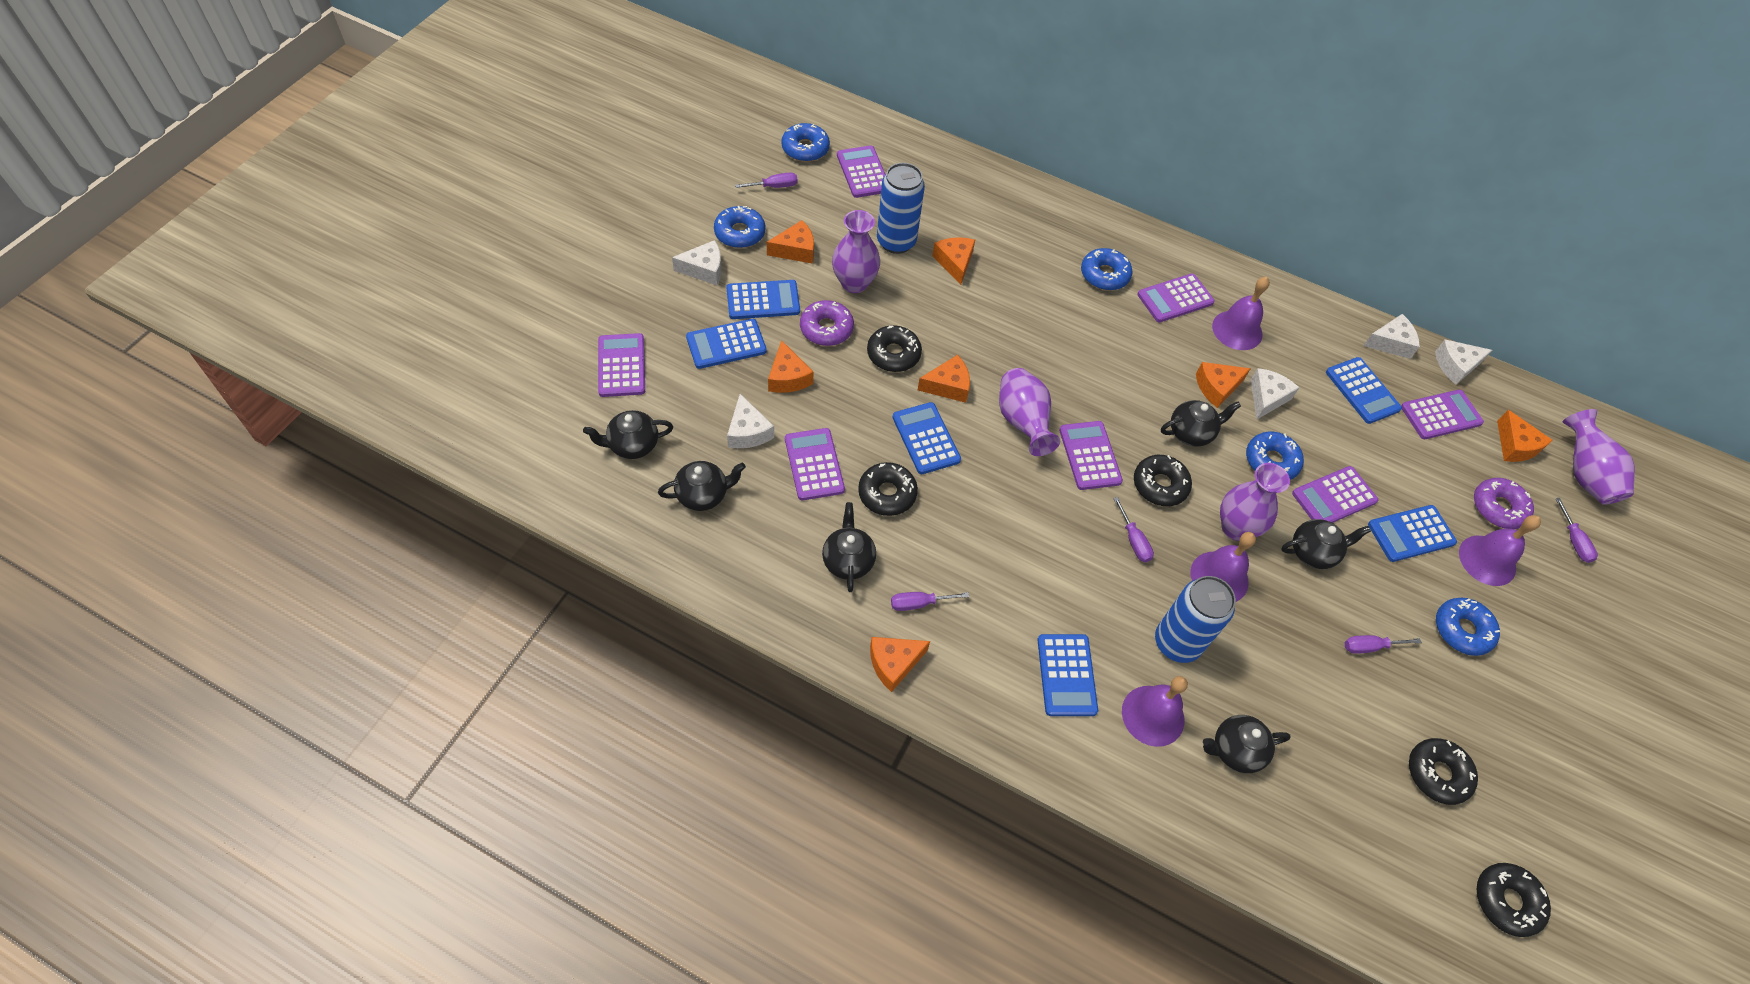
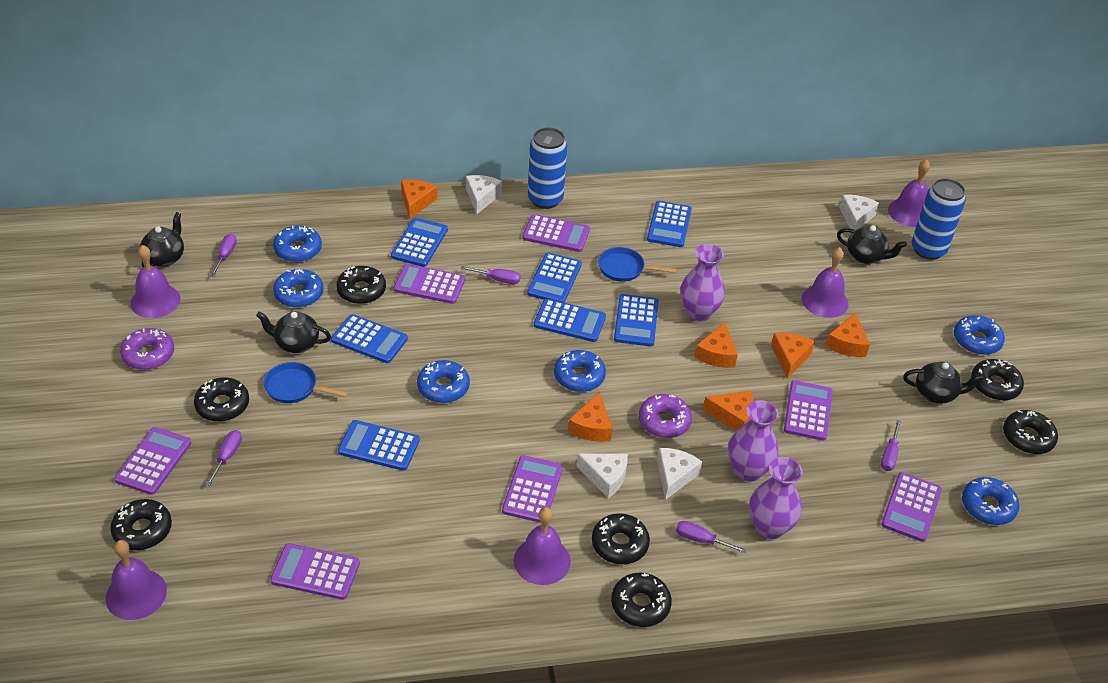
black donut: 5 -> 7
black teapot: 6 -> 4
blue calculator: 6 -> 7
blue donut: 5 -> 6
blue pan: 0 -> 2
orange cheese: 7 -> 6
purple bell: 4 -> 5
purple vase: 4 -> 3
white cheese: 5 -> 4

